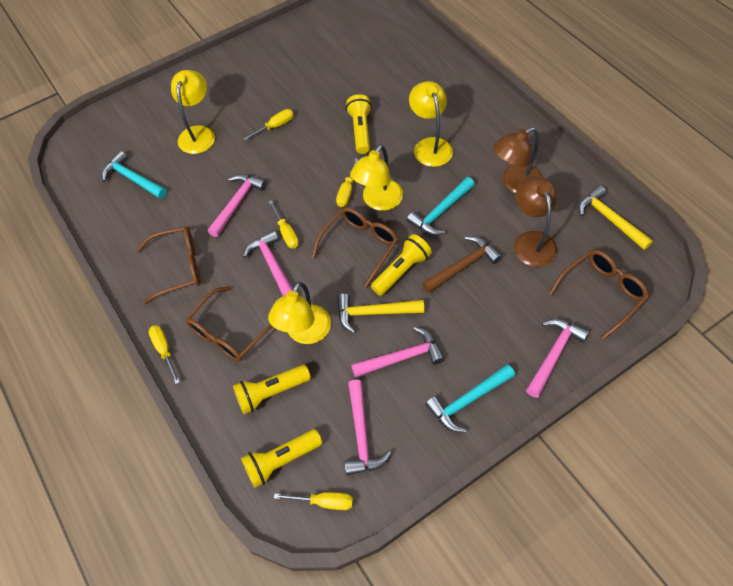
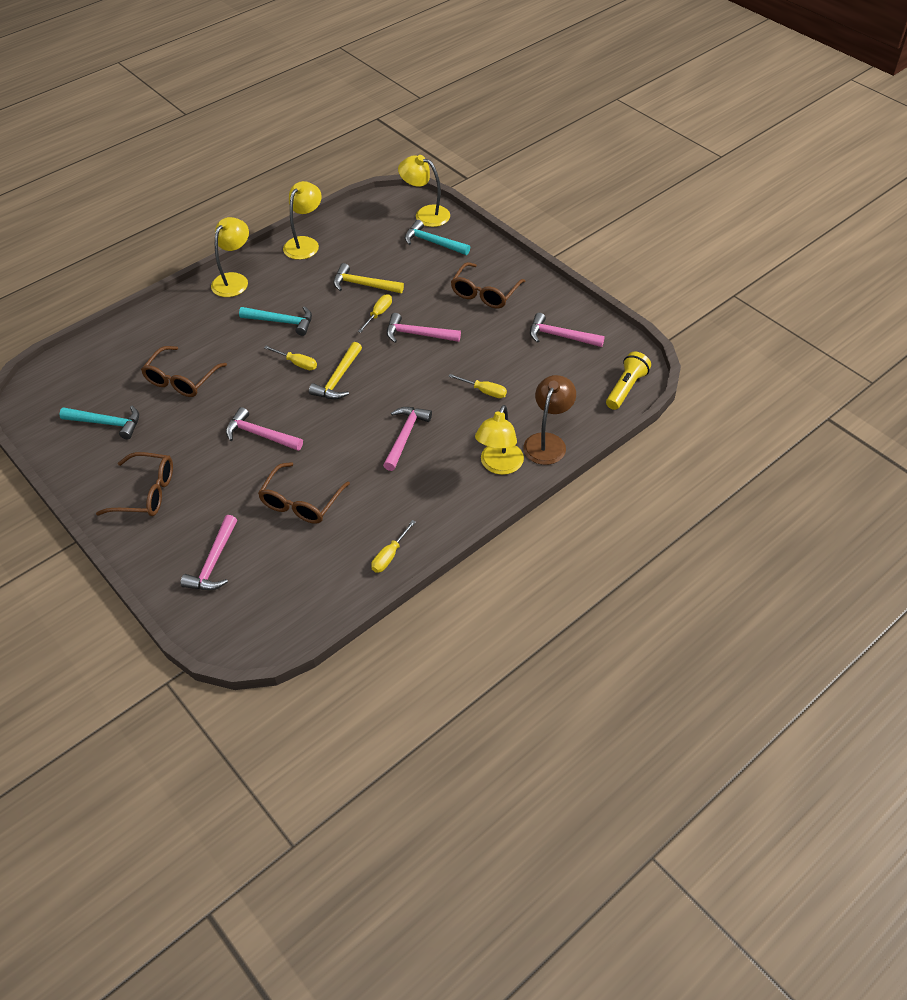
brown hammer: 1 -> 0
brown lamp: 2 -> 1
yellow flashlight: 4 -> 1
yellow screwdriver: 5 -> 4

